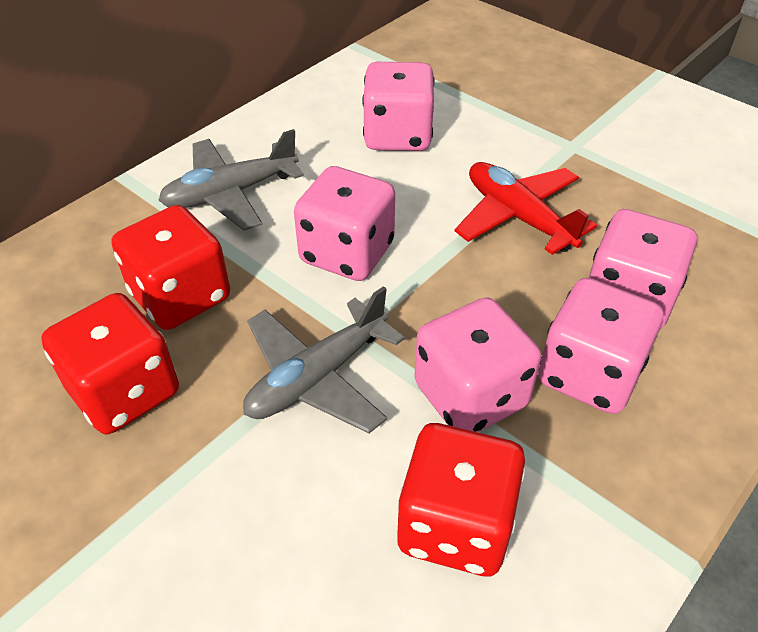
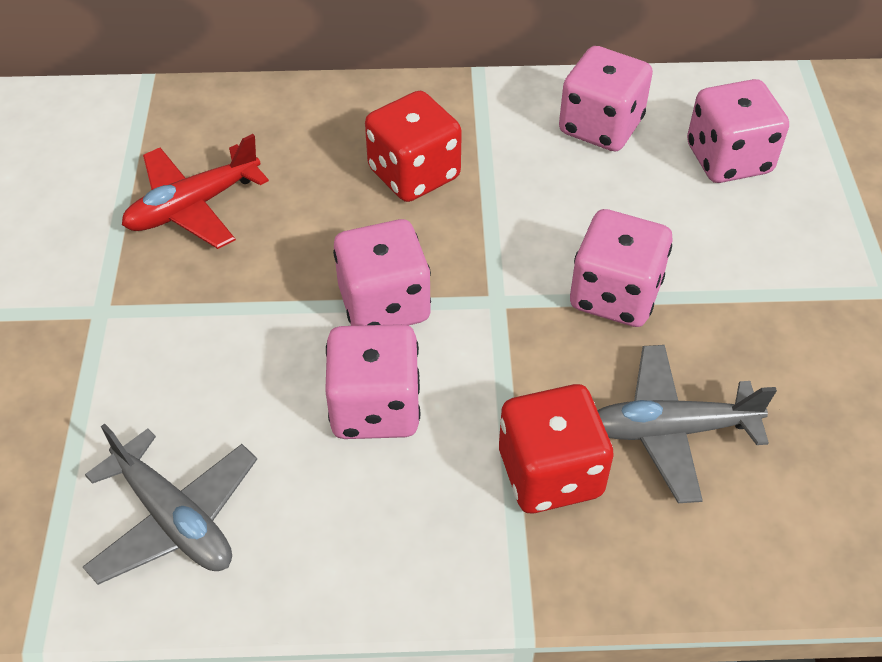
red dice: 3 -> 2

